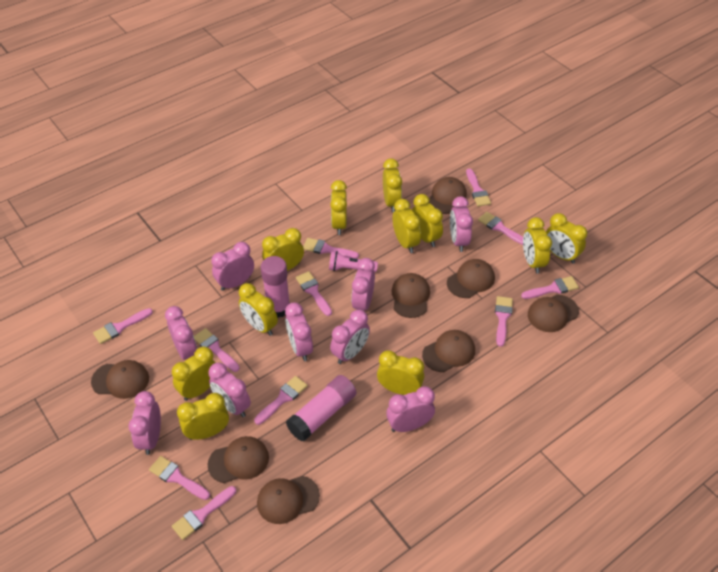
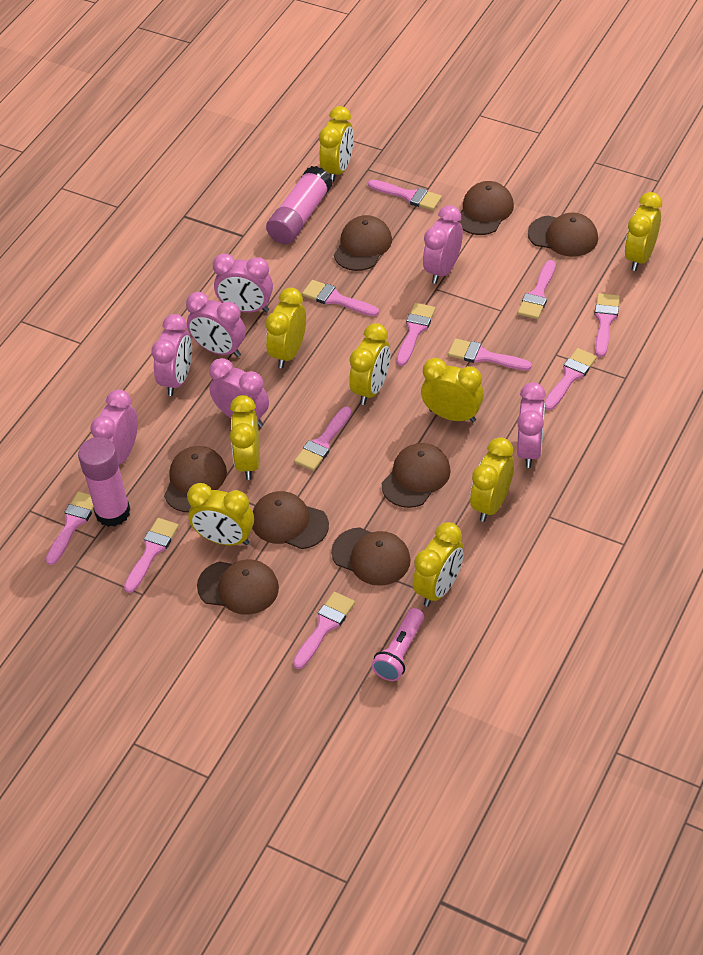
pink clock: 9 -> 7
yellow clock: 11 -> 9

